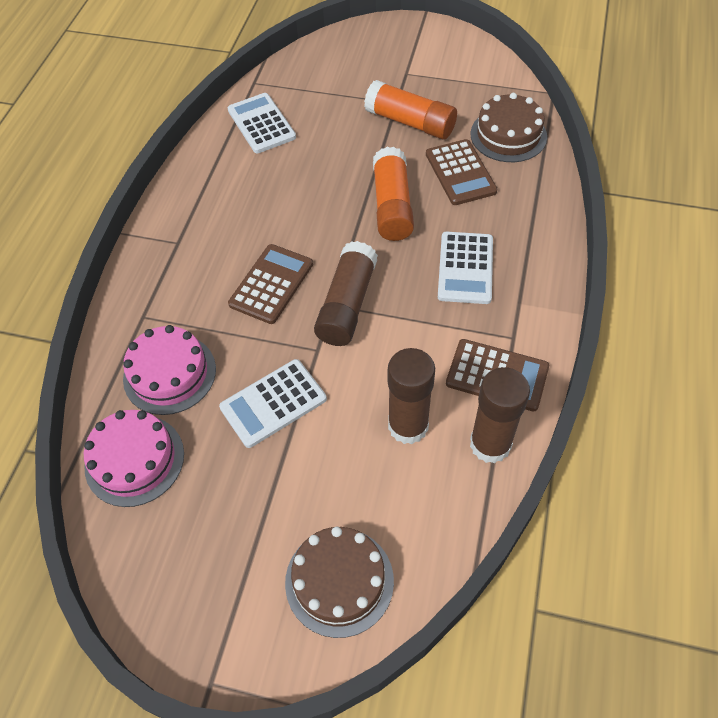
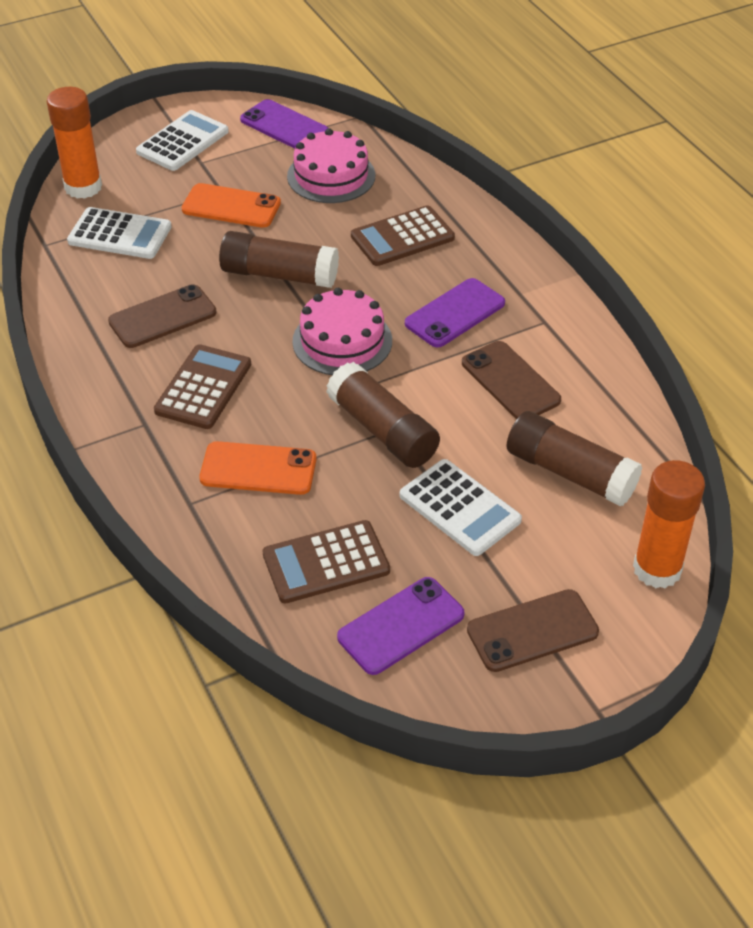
brown cake: 2 -> 0
brown phone: 0 -> 3
orange phone: 0 -> 2
purple phone: 0 -> 3

